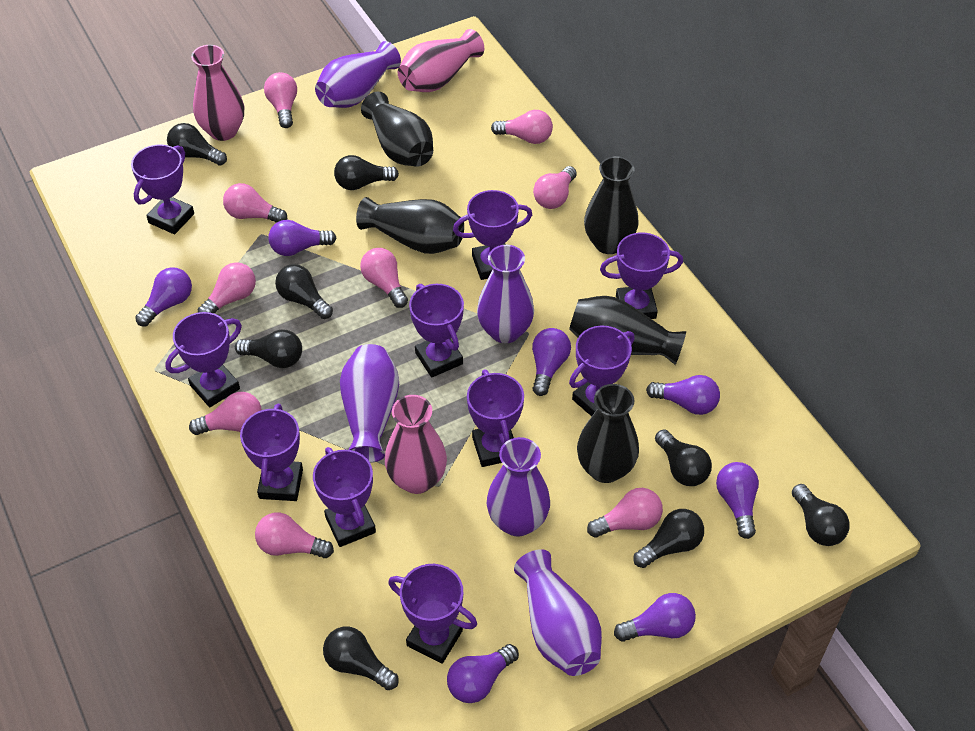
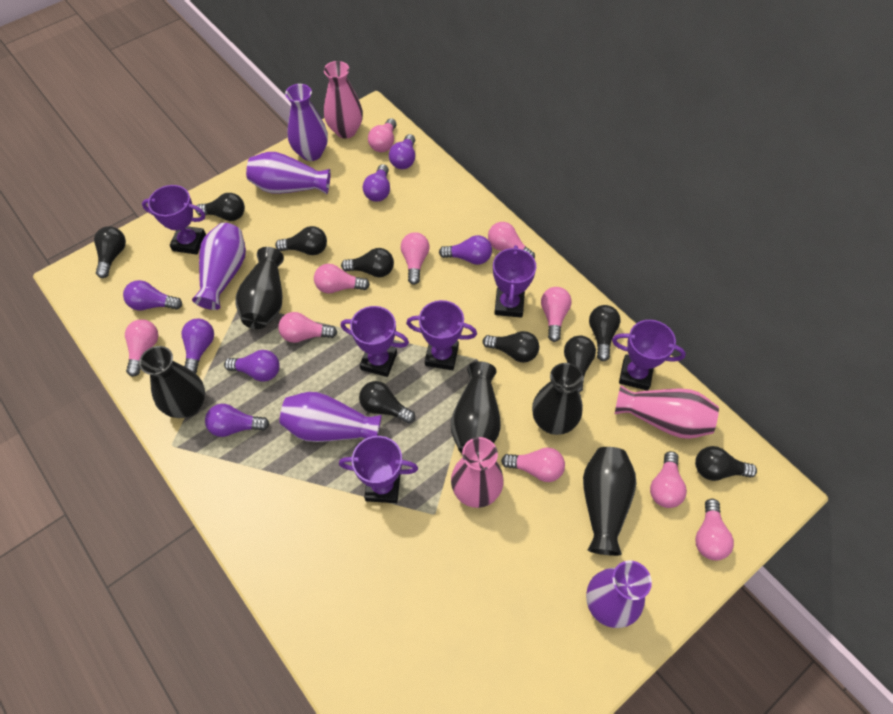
black light bulb: 8 -> 9
pink light bulb: 9 -> 10
purple trophy: 10 -> 6

